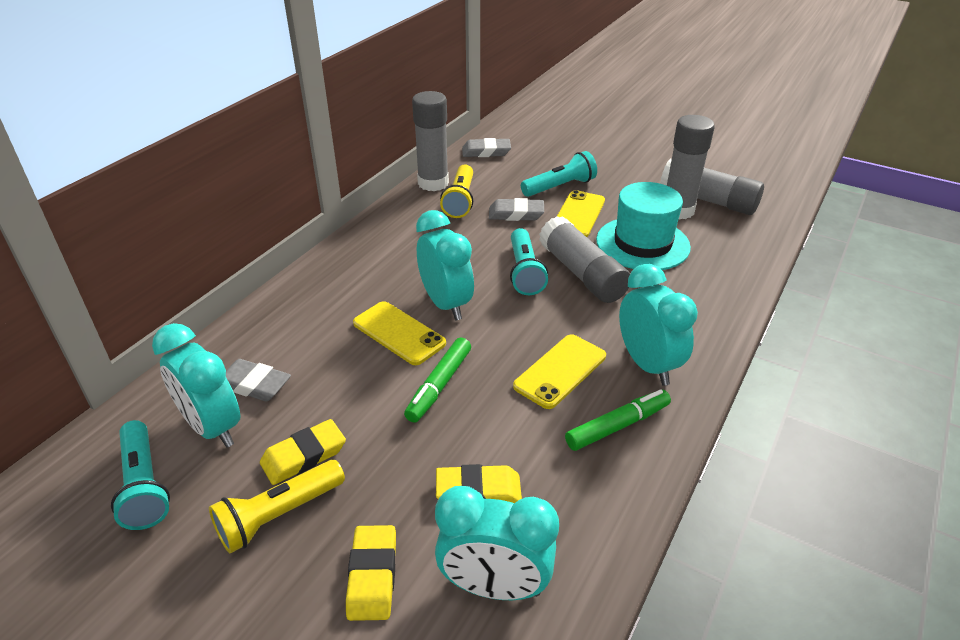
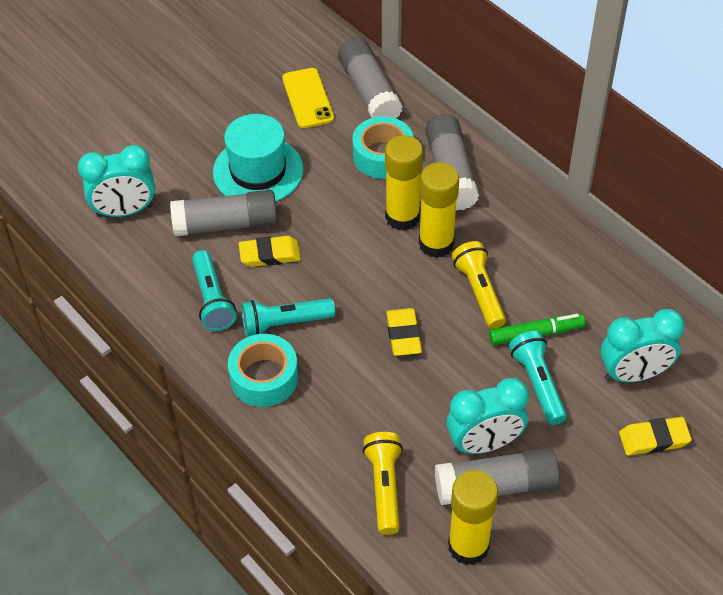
green marker: 2 -> 1
grey eraser: 3 -> 0
turquoise clock: 4 -> 3
turquoise tape: 0 -> 2
yellow glue stick: 0 -> 3
yellow phone: 3 -> 1

